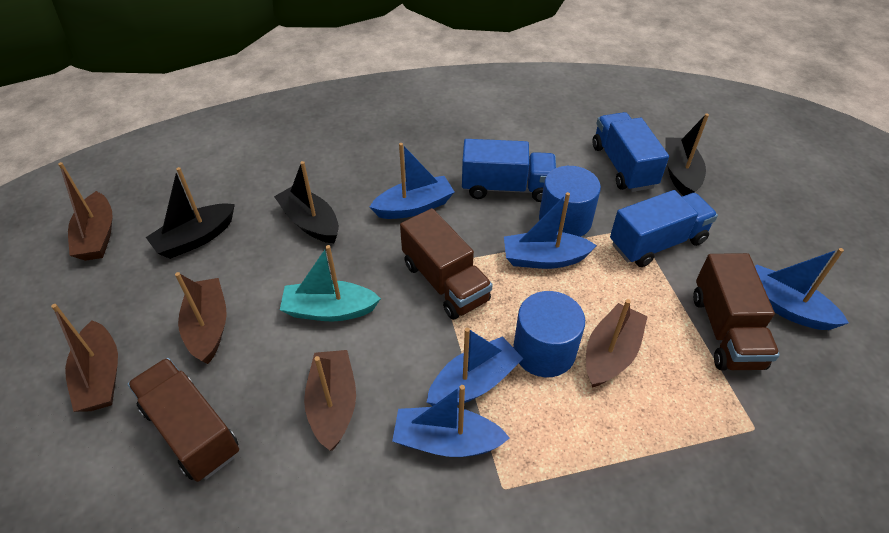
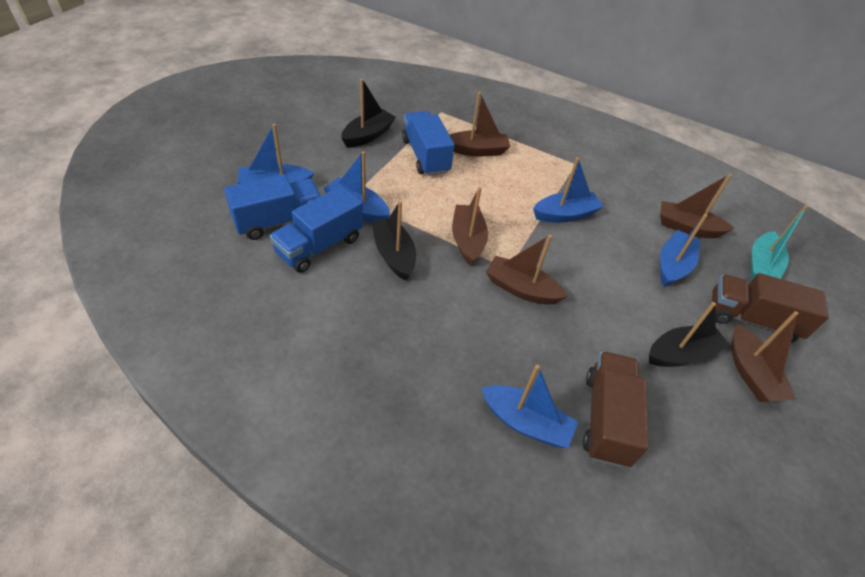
blue cylinder: 2 -> 0
brown truck: 3 -> 2

